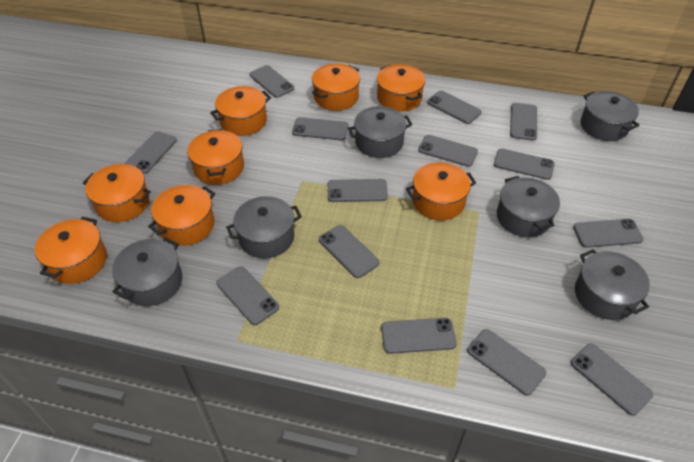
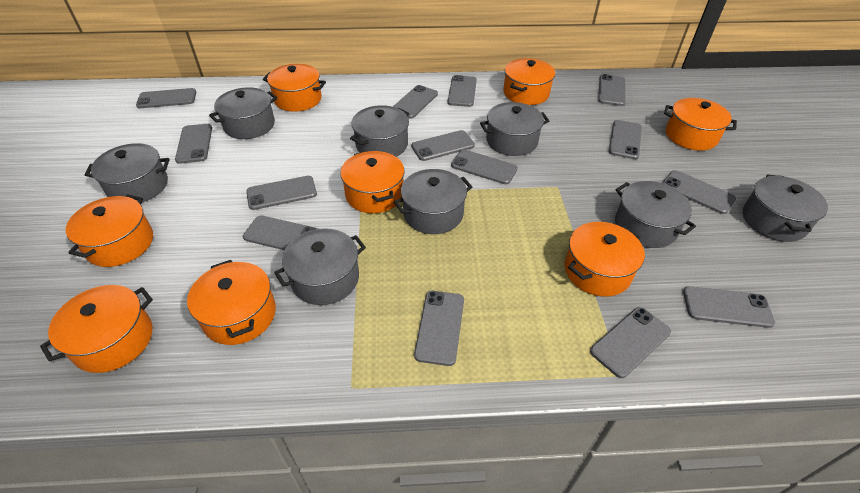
grey pot: 6 -> 8

